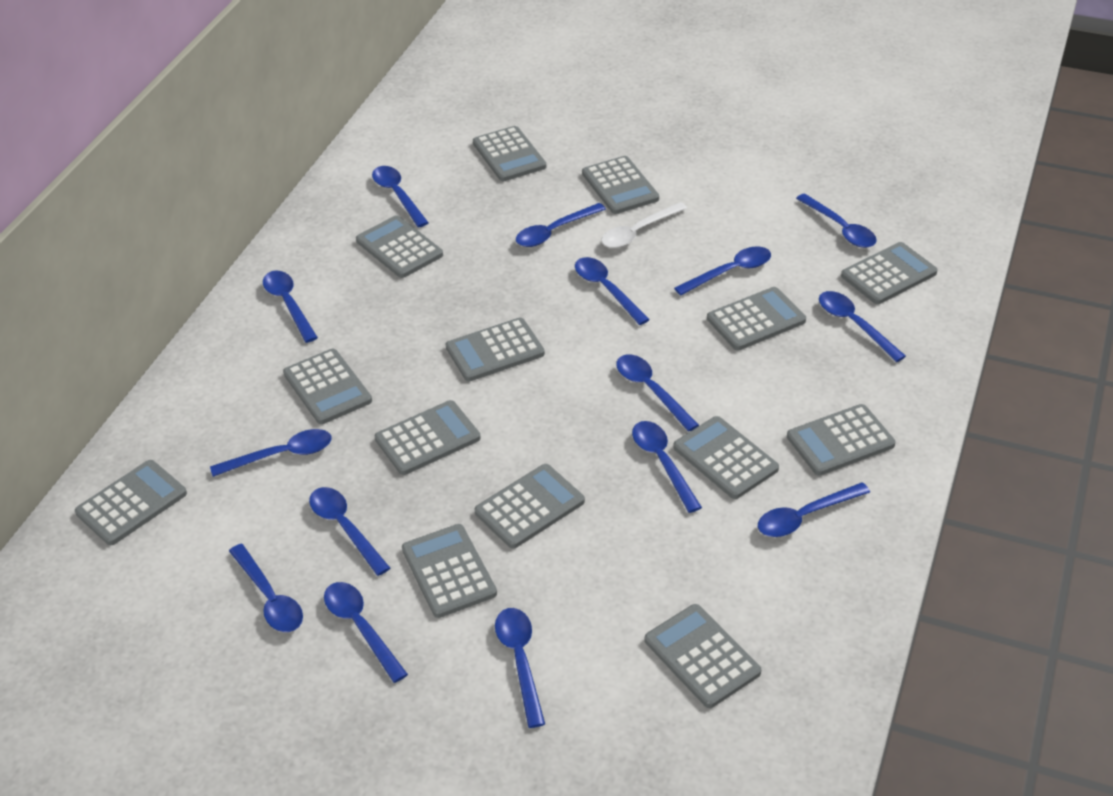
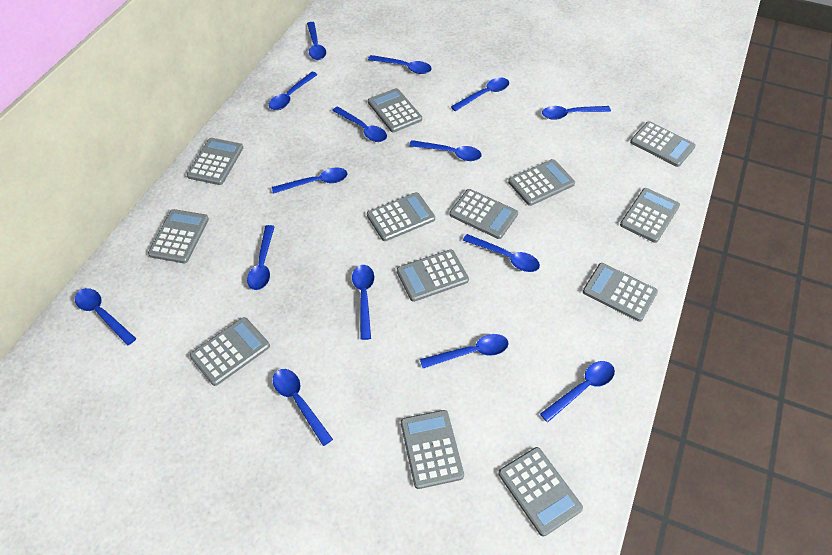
grey calculator: 14 -> 13
white spoon: 1 -> 0

